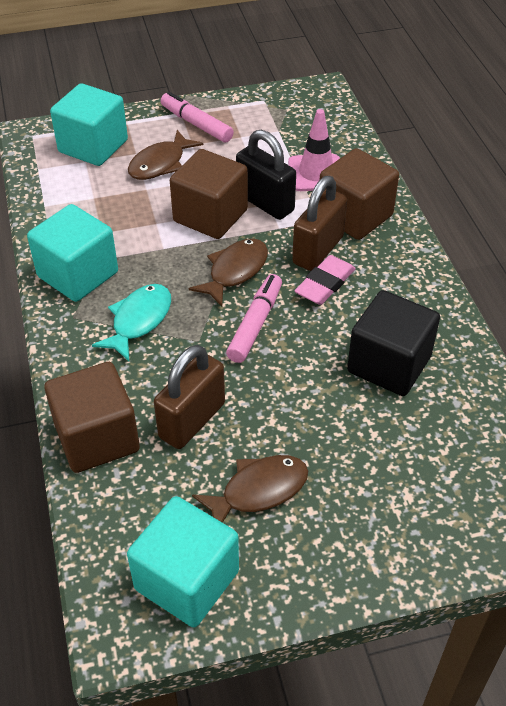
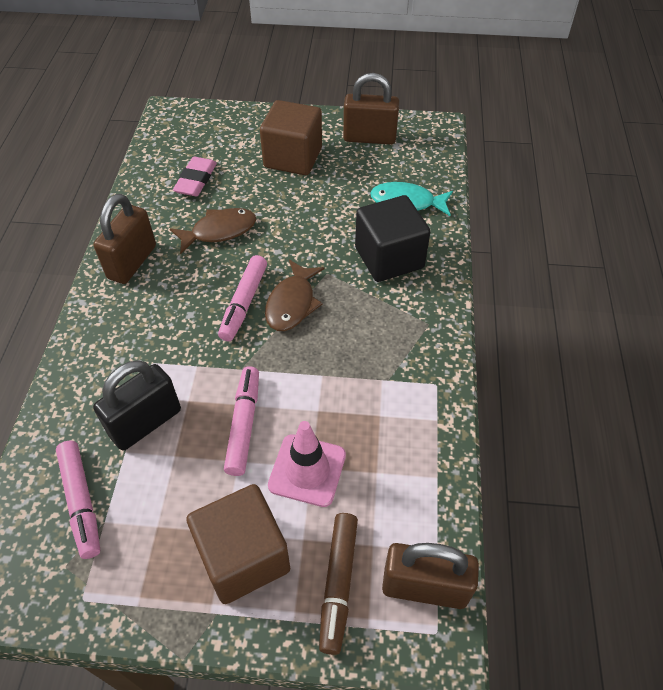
brown cube: 3 -> 2
brown fish: 3 -> 2
brown marker: 0 -> 1
brown padlock: 2 -> 3
pink marker: 2 -> 3
turquoise cube: 3 -> 0

